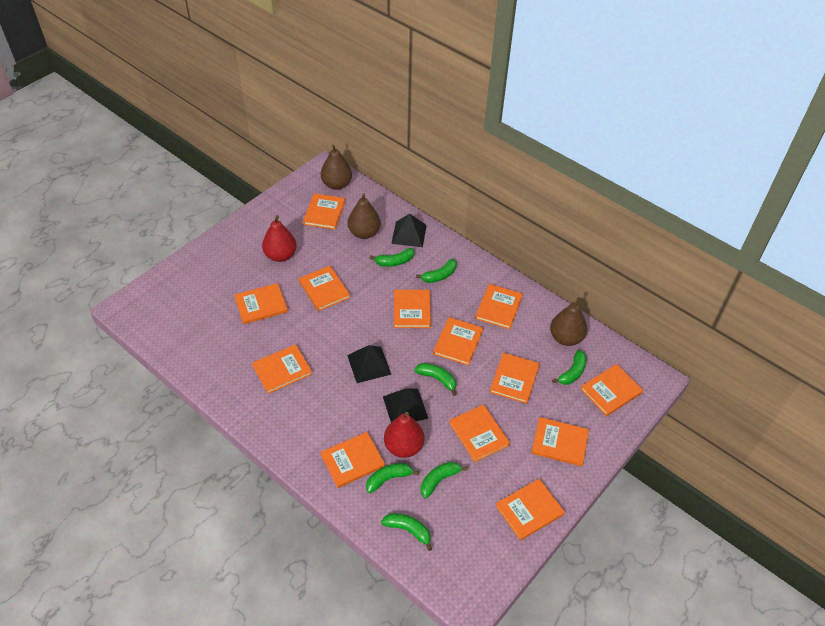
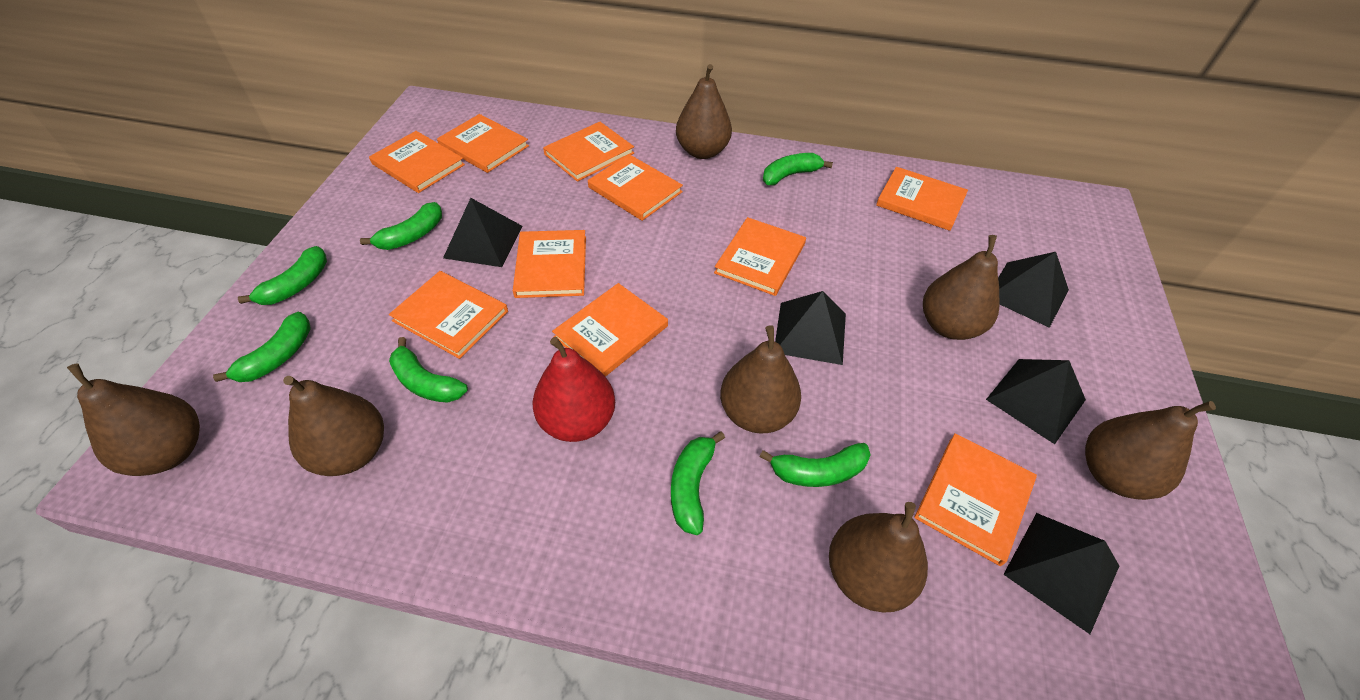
black pyramid: 3 -> 5
brown pear: 3 -> 7
orange book: 13 -> 10
red pear: 2 -> 1

